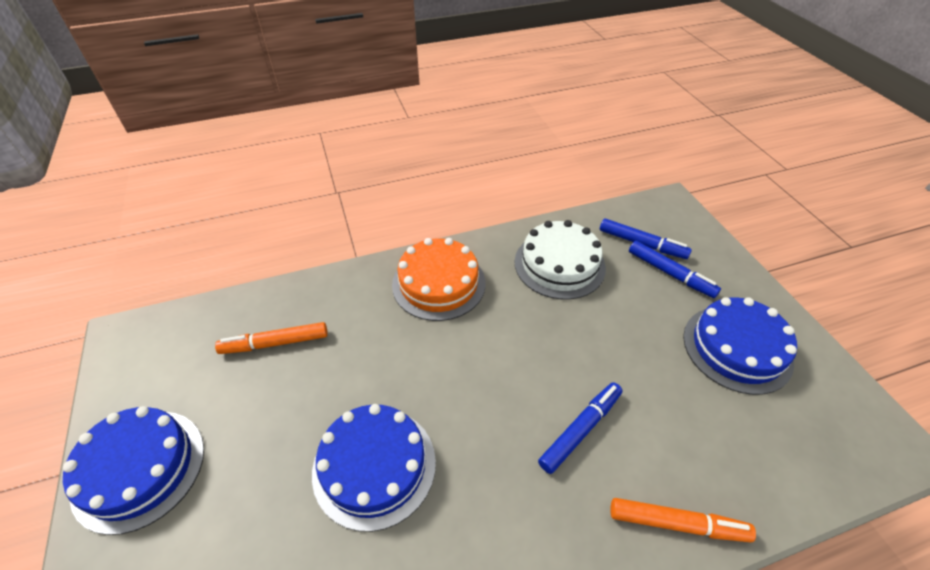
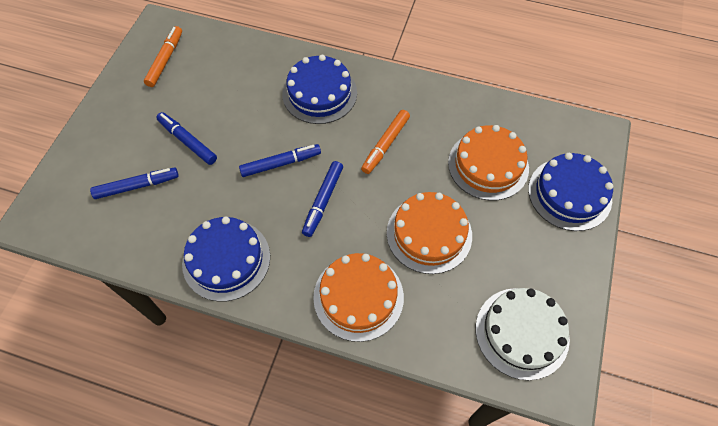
blue marker: 3 -> 4
orange cake: 1 -> 3

